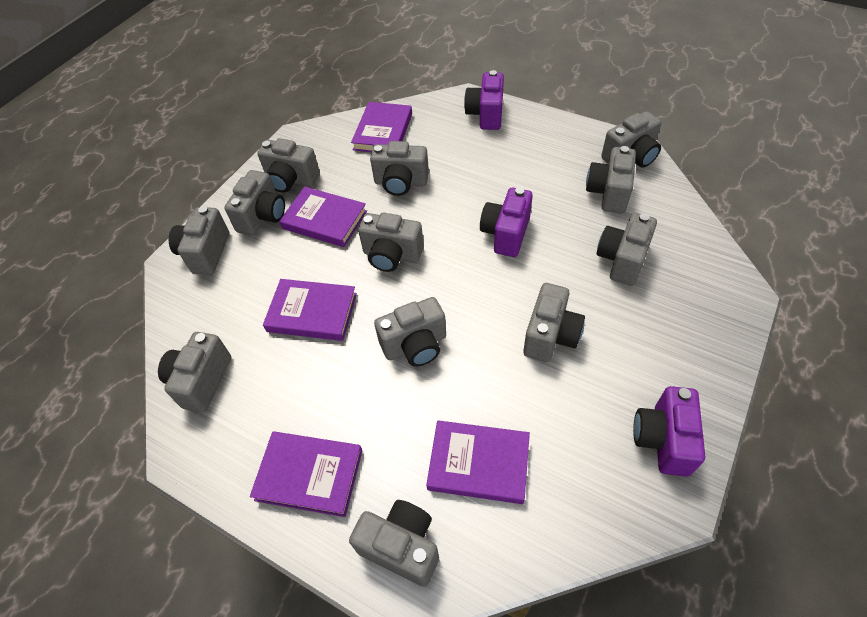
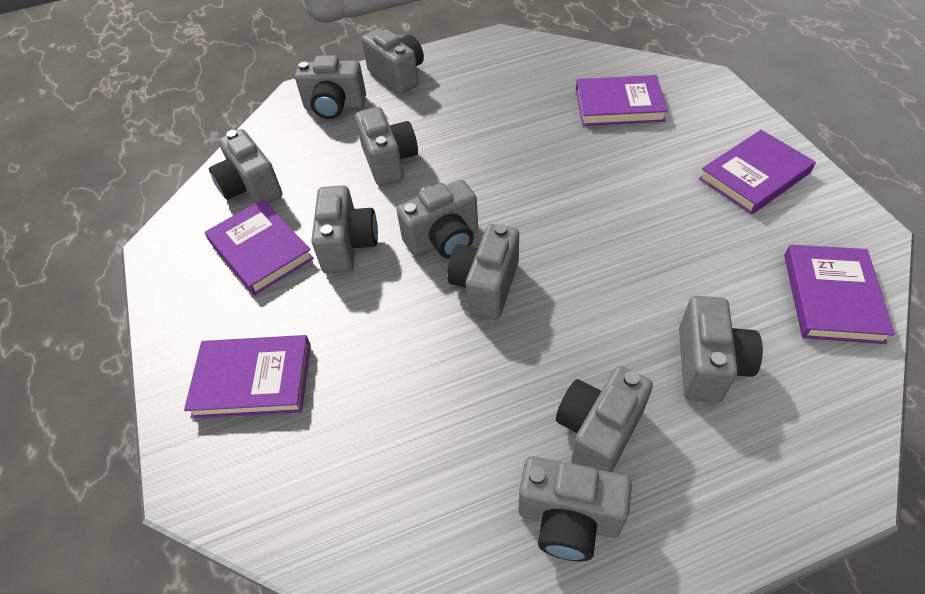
grey camera: 12 -> 10
purple camera: 3 -> 0

